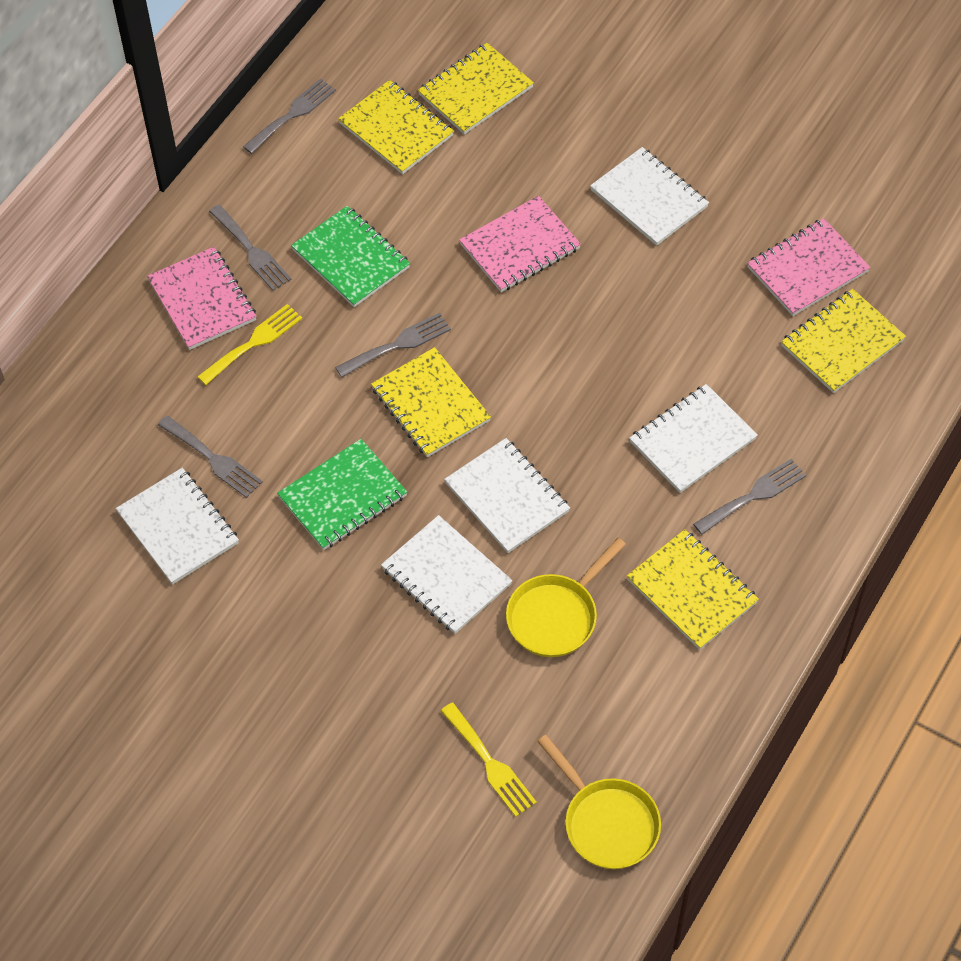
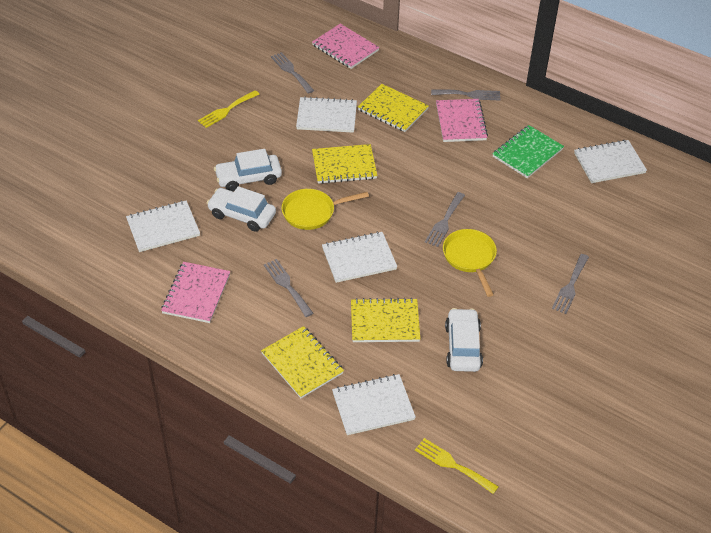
green notebook: 2 -> 1
white car: 0 -> 3
yellow notebook: 5 -> 4

